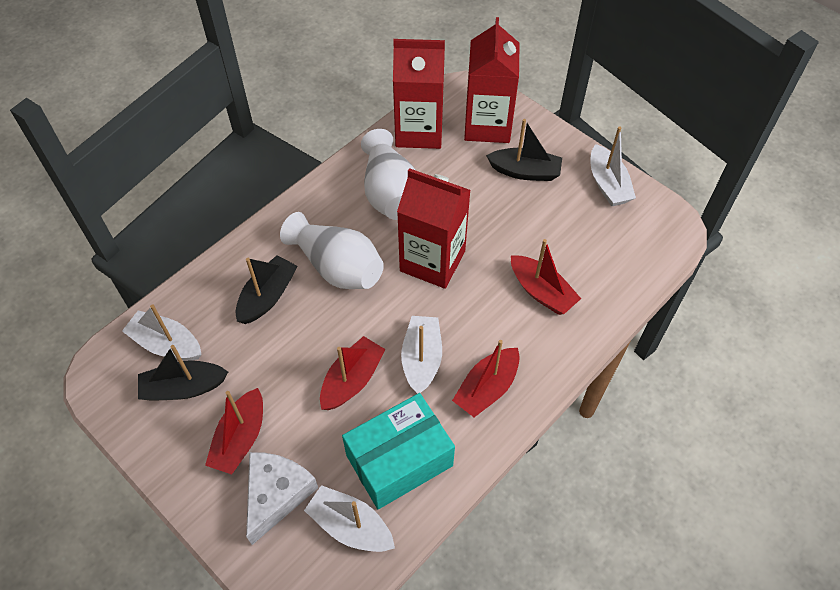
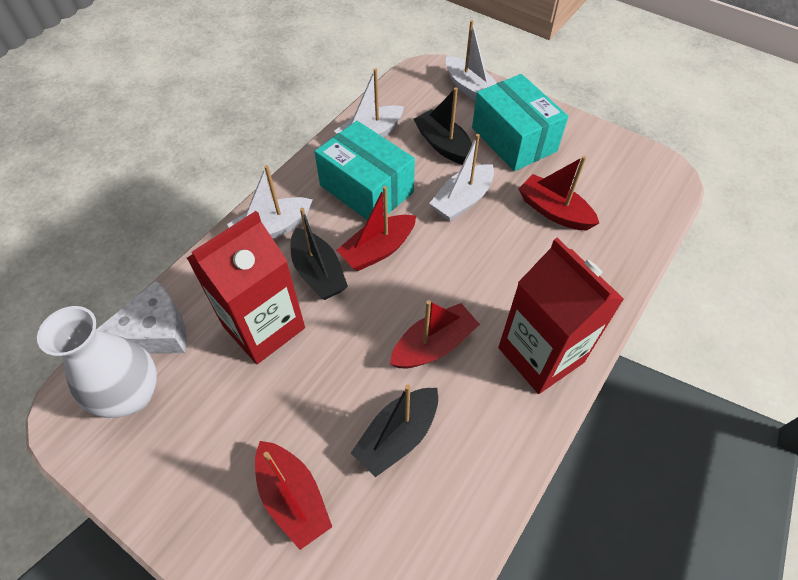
red carton: 3 -> 2
turquoise box: 1 -> 2
white vase: 2 -> 1

